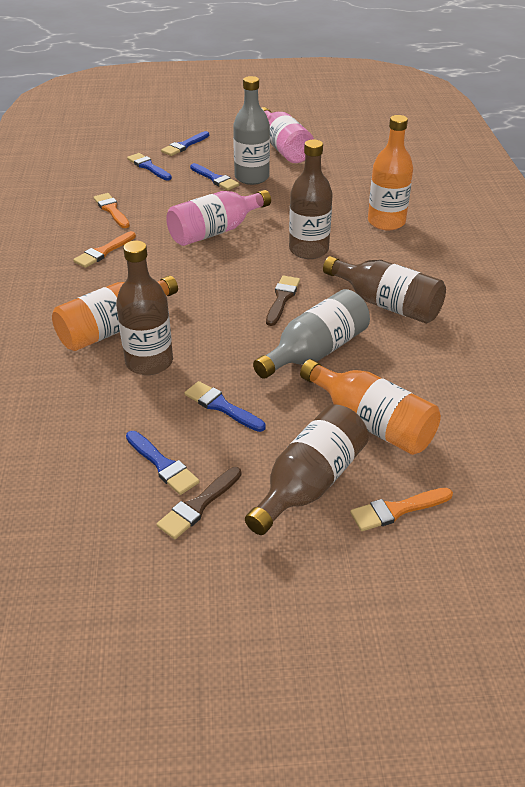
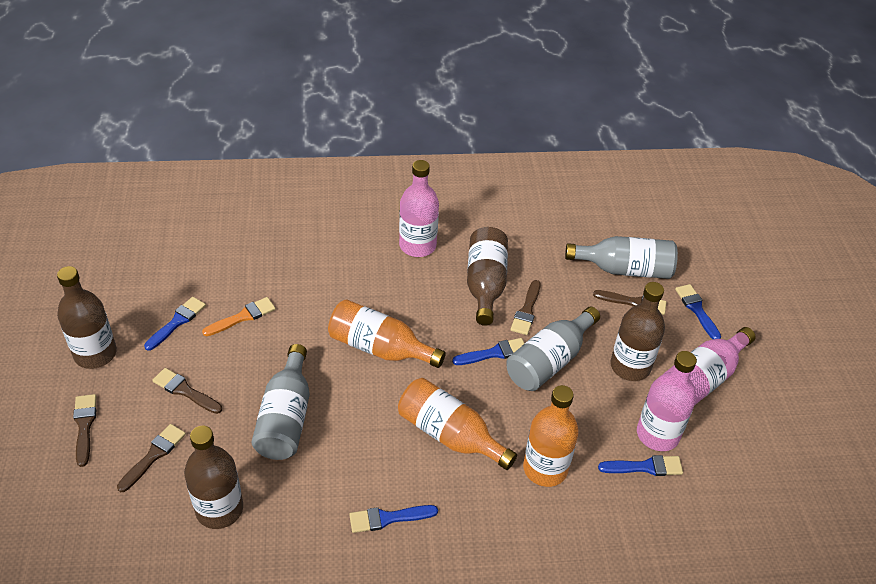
brown brush: 2 -> 5
grey bottle: 2 -> 3
orange brush: 3 -> 1
pink bottle: 2 -> 3

